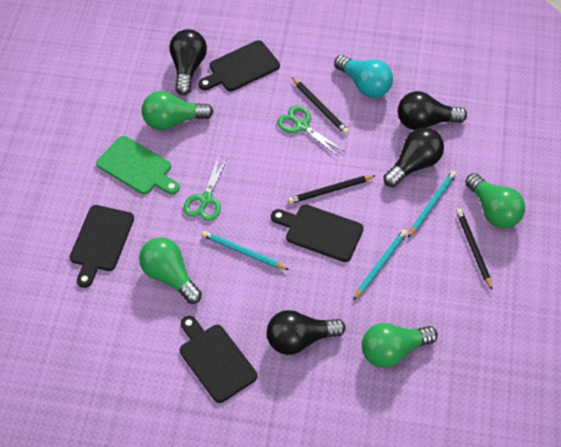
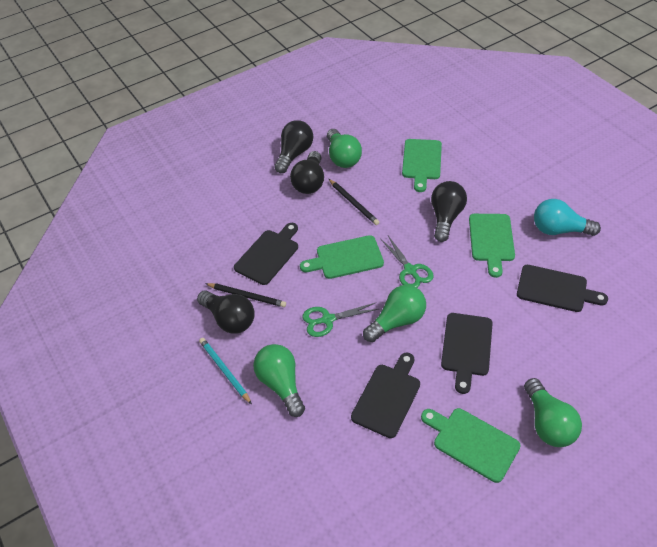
black pencil: 3 -> 2
green cutting board: 1 -> 4
turquoise pencil: 3 -> 1

